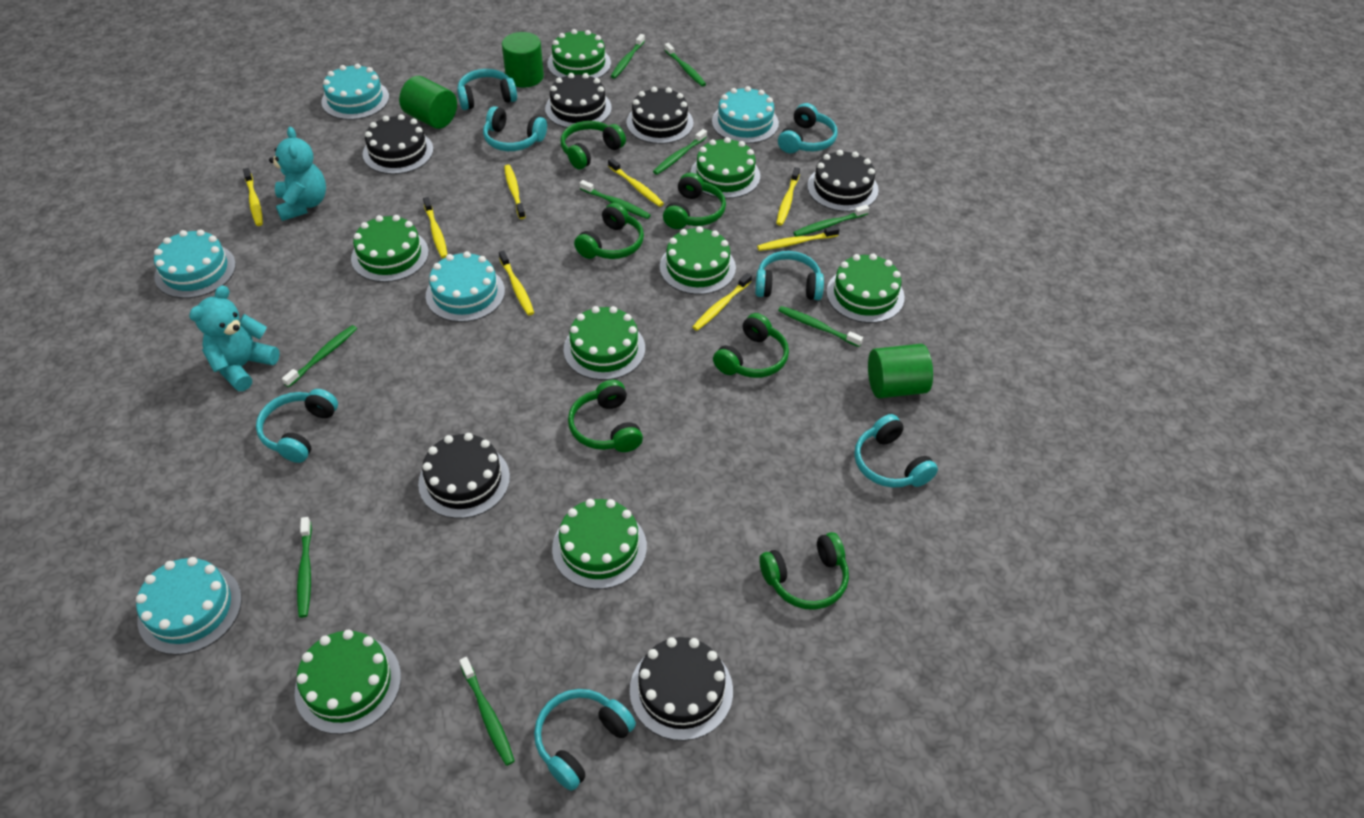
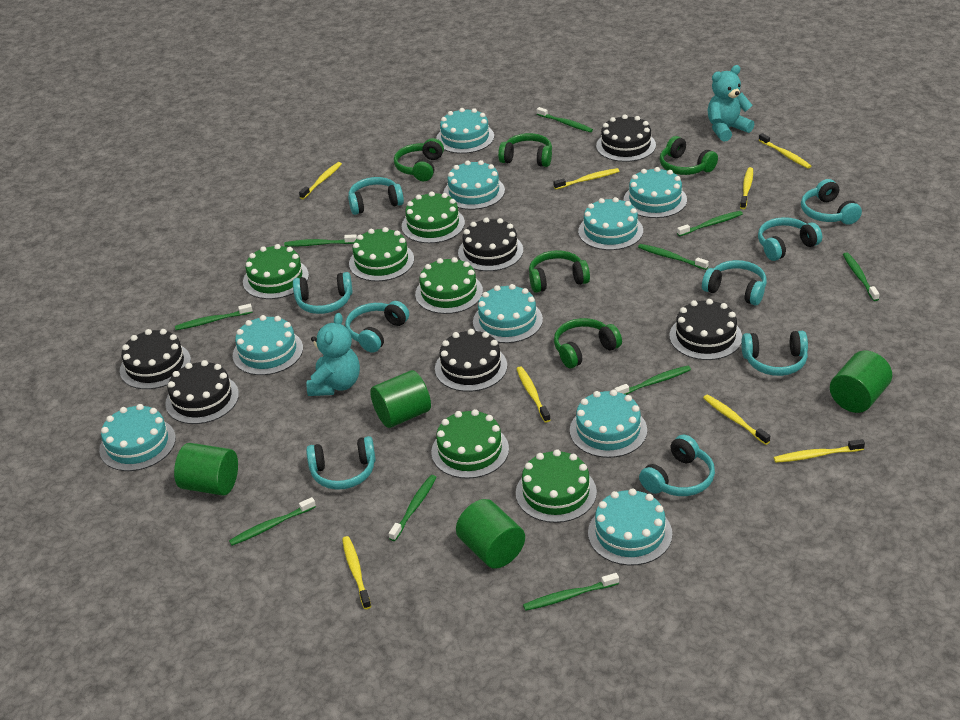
green cake: 8 -> 6
green cylinder: 3 -> 4
green headphones: 6 -> 5
green toothbrush: 9 -> 10
turquoise cake: 5 -> 9
turquoise headphones: 7 -> 9

